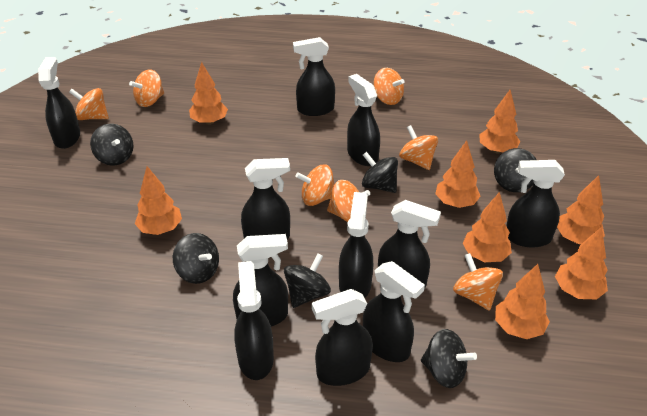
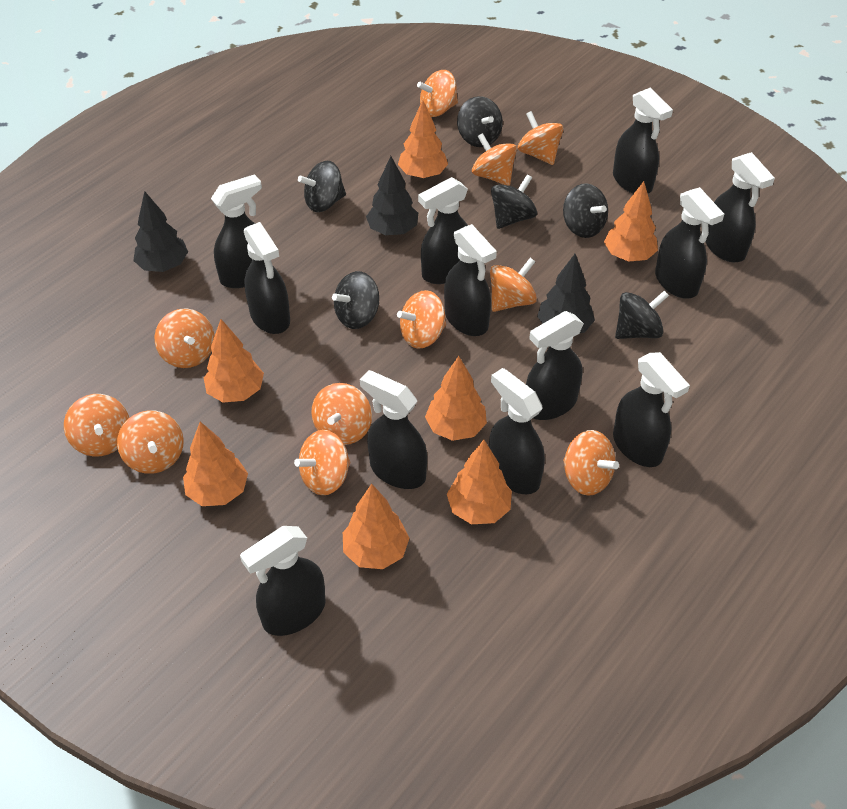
black spray bottle: 11 -> 12
black tree: 0 -> 3
orange spinning top: 7 -> 11
orange tree: 8 -> 7

